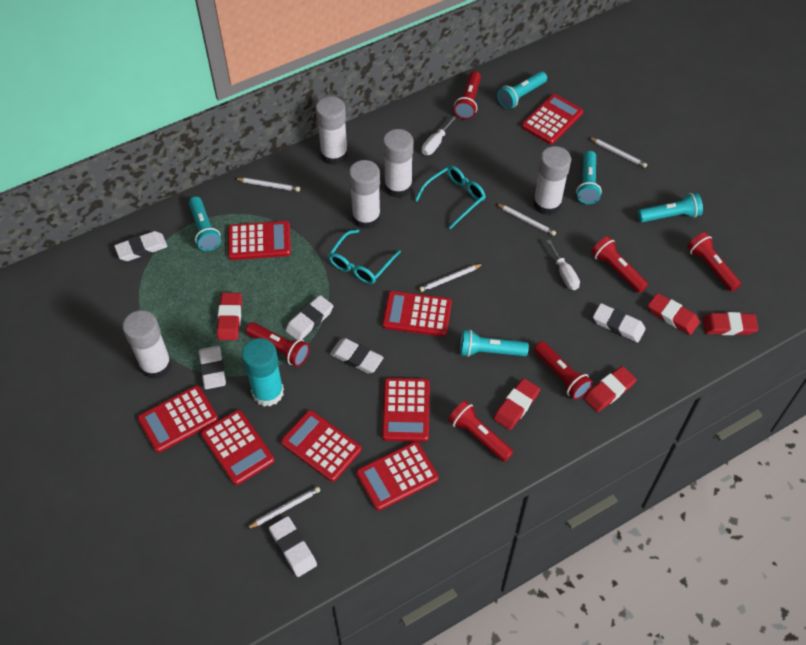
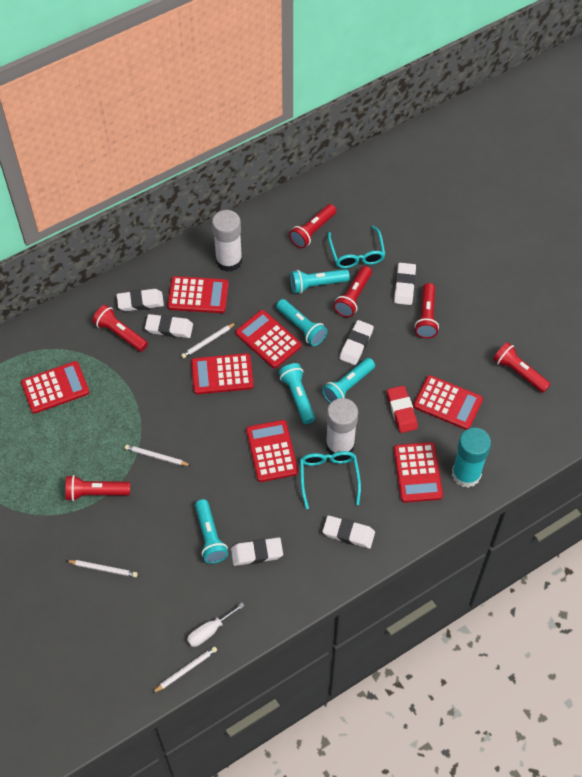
red calculator: 8 -> 7
red eraser: 5 -> 1
white glue stick: 5 -> 2
white pencil: 5 -> 4
white screwdriver: 2 -> 1

